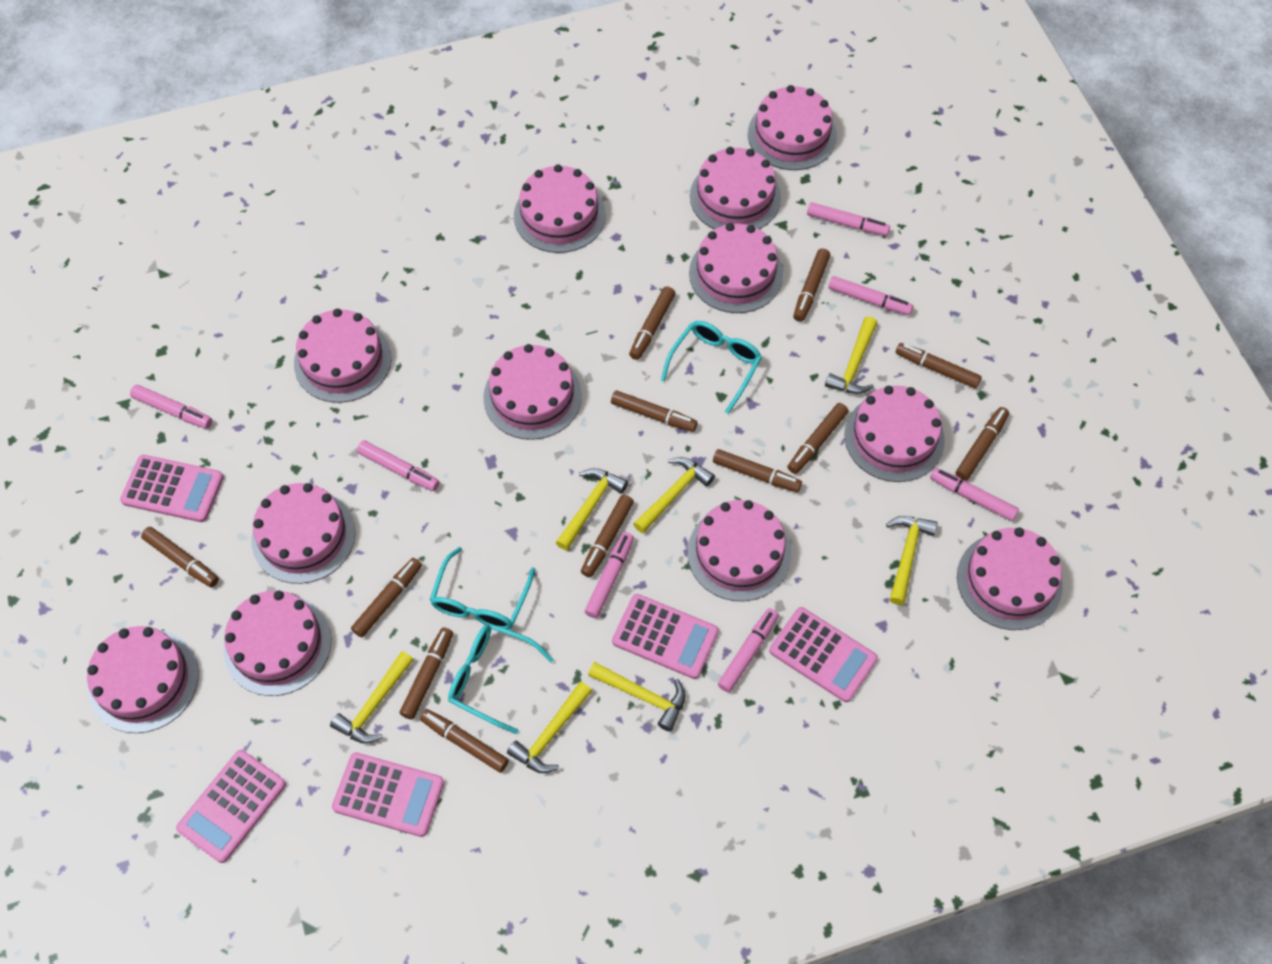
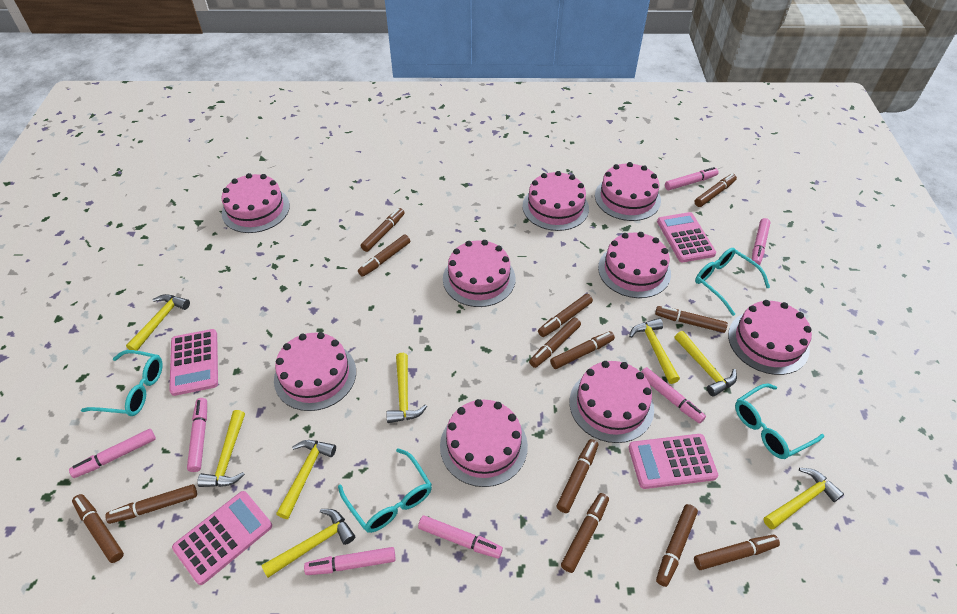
brown marker: 12 -> 13
pink cake: 12 -> 9
pink calculator: 5 -> 4
turquoise glasses: 3 -> 4
yellow hammer: 7 -> 8

